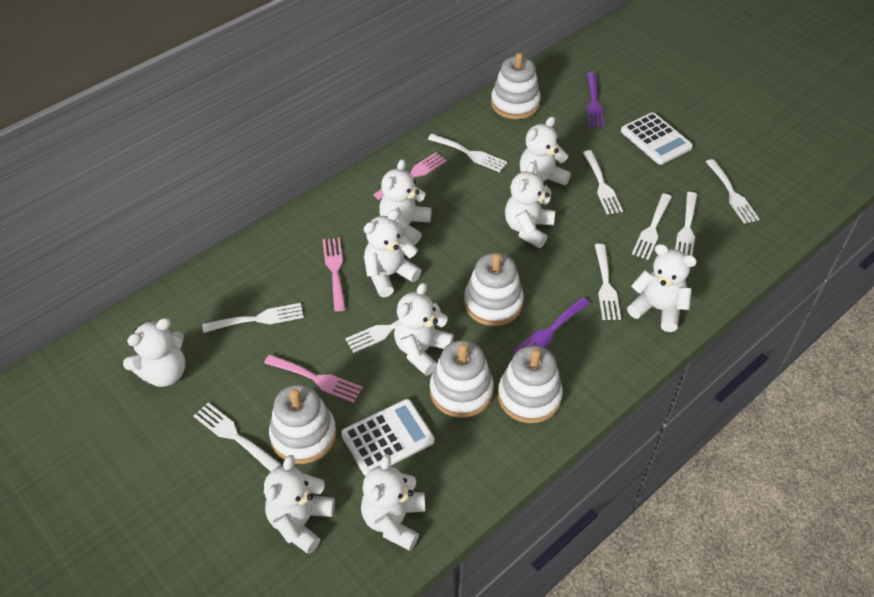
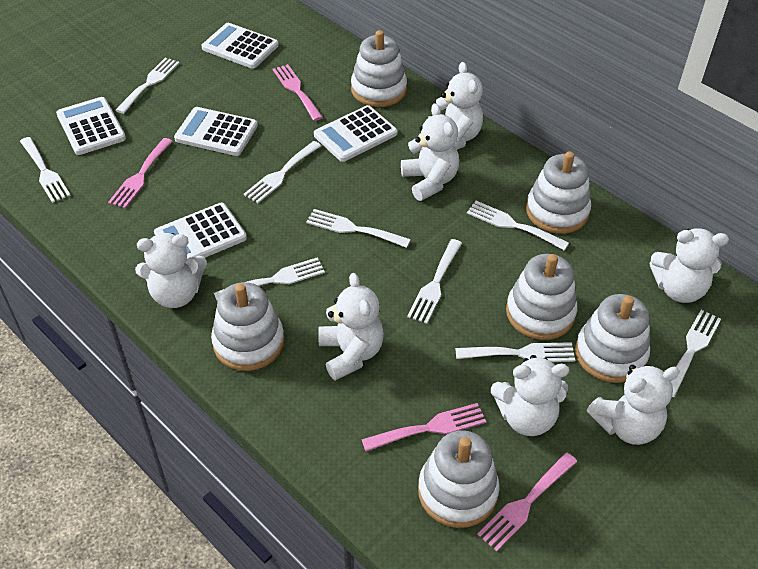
pink fork: 3 -> 4
purple fork: 2 -> 0
white calculator: 2 -> 5
white stacking toy: 5 -> 6
white teddy bear: 9 -> 7

